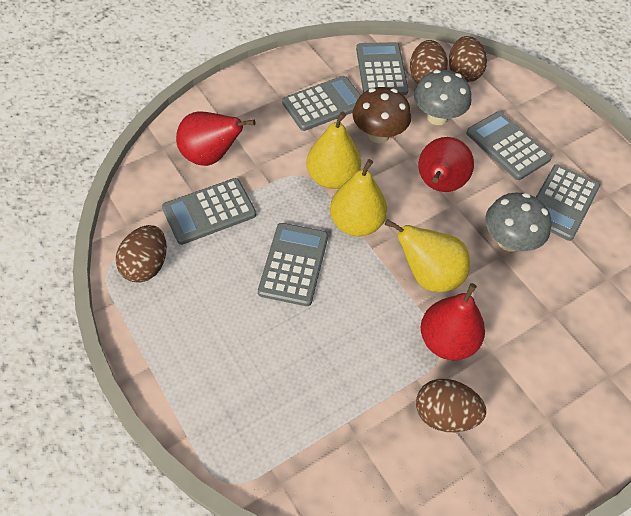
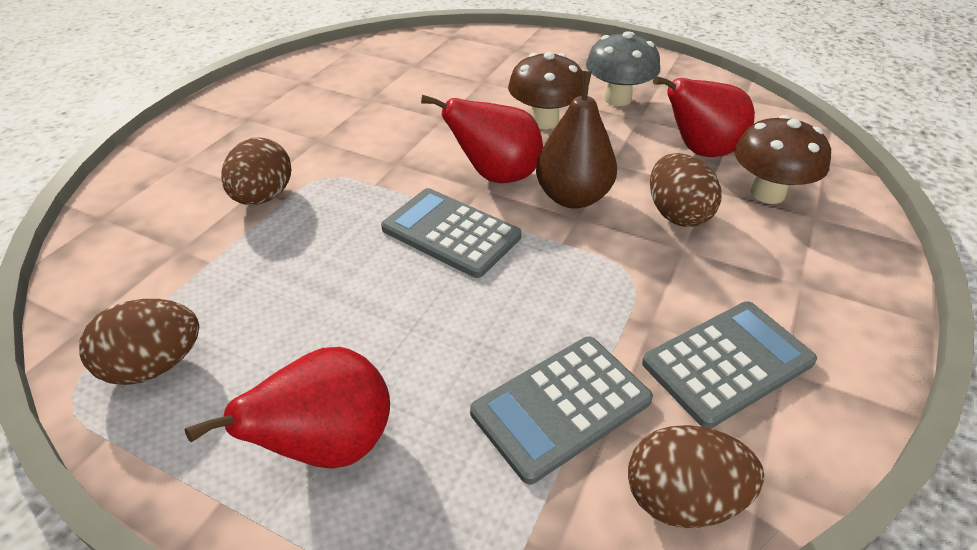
brown mushroom: 1 -> 2
brown pear: 0 -> 1
grey calculator: 6 -> 3
grey mushroom: 2 -> 1
yellow pear: 3 -> 0

